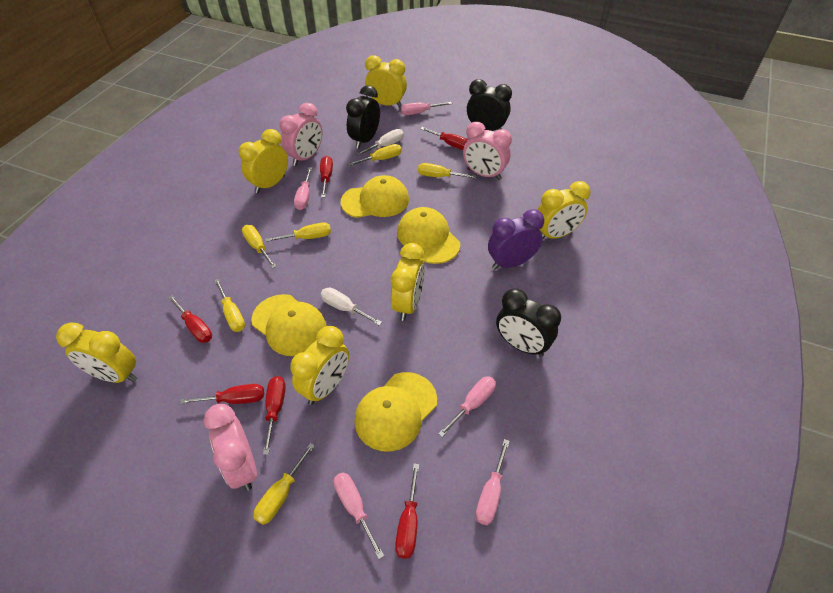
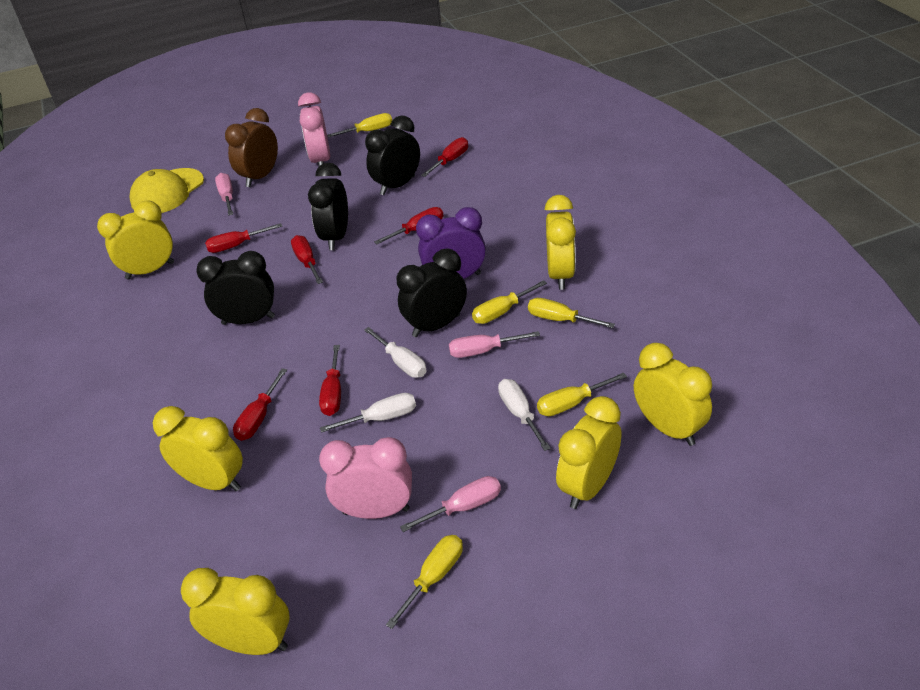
black clock: 3 -> 4
brown clock: 0 -> 1
pink clock: 3 -> 2
pink screwdriver: 5 -> 3
white screwdriver: 2 -> 3
yellow cap: 4 -> 1
yellow screwdriver: 6 -> 5

